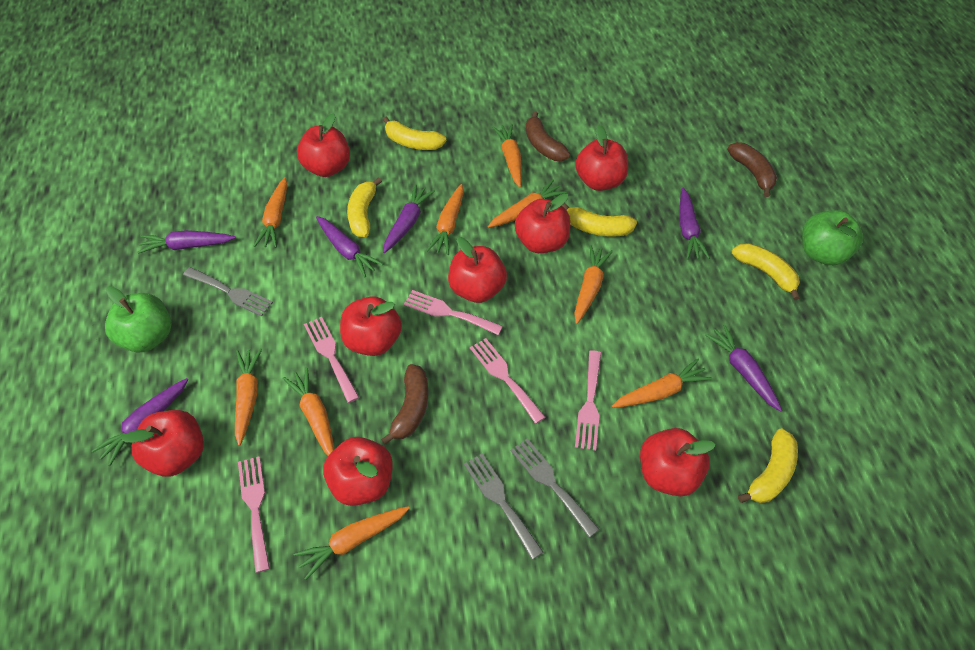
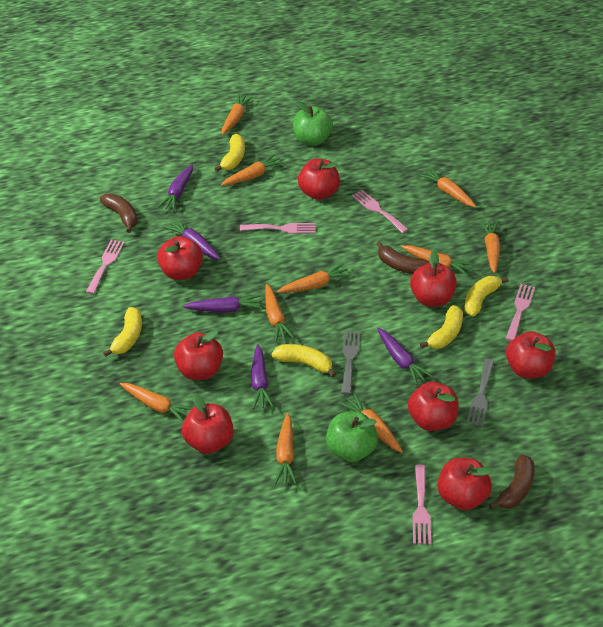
grey fork: 3 -> 2
orange carrot: 9 -> 10
purple carrot: 6 -> 5

